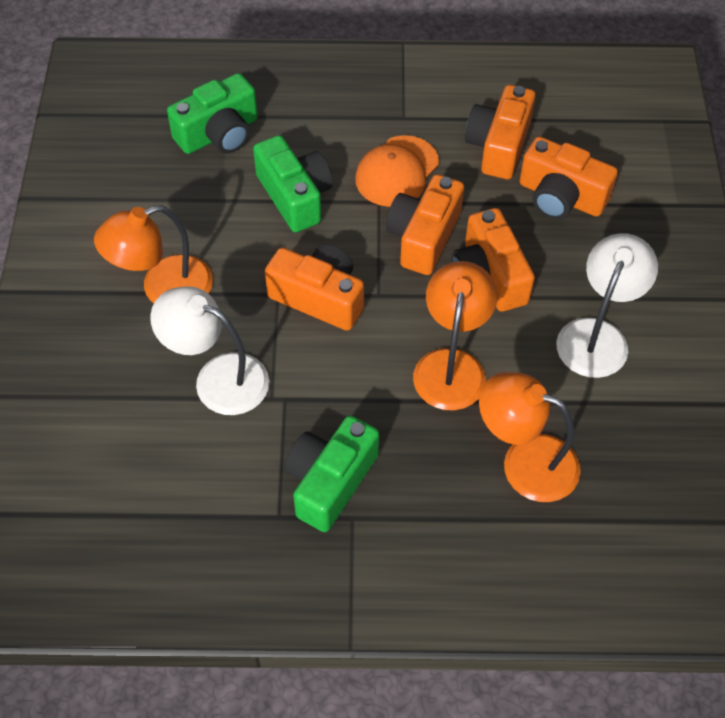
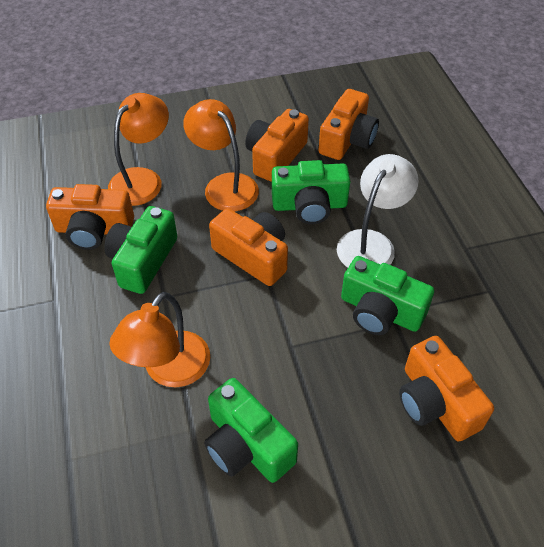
green camera: 3 -> 4
orange cap: 1 -> 0
white lamp: 2 -> 1

